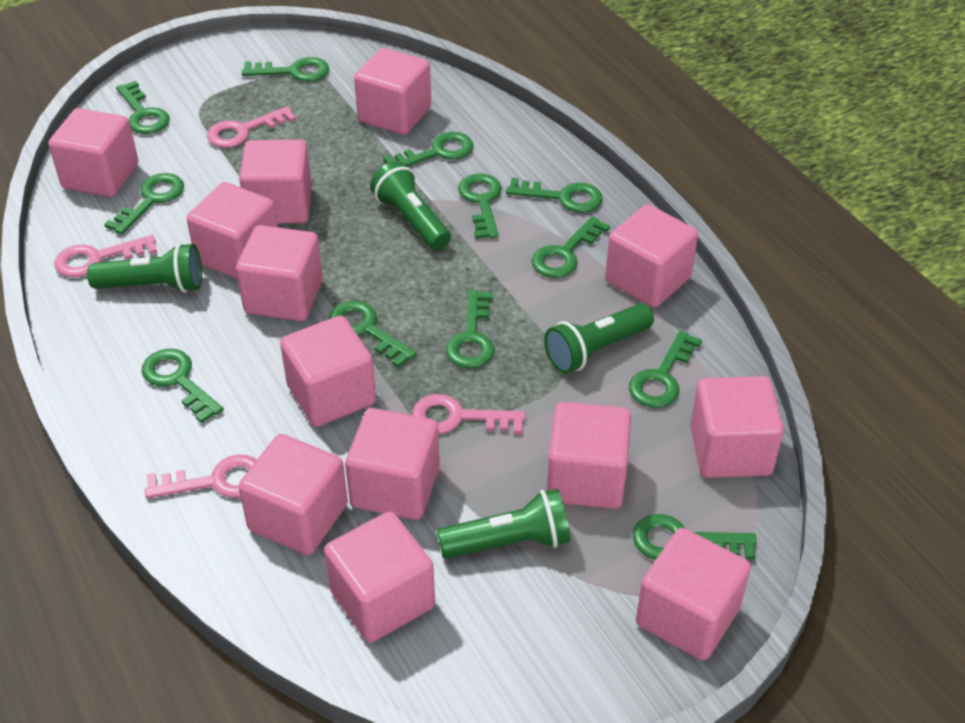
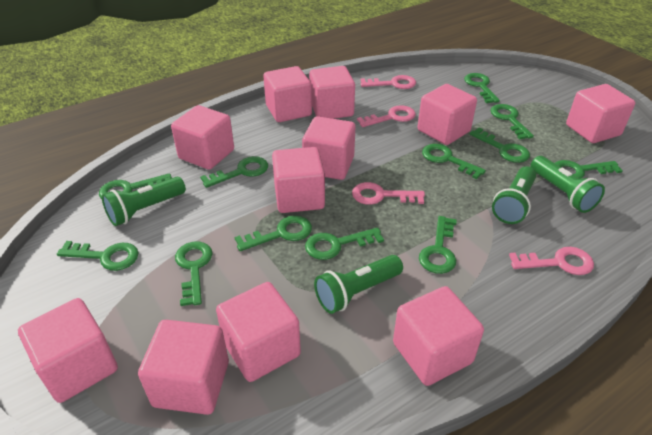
pink cube: 13 -> 11

